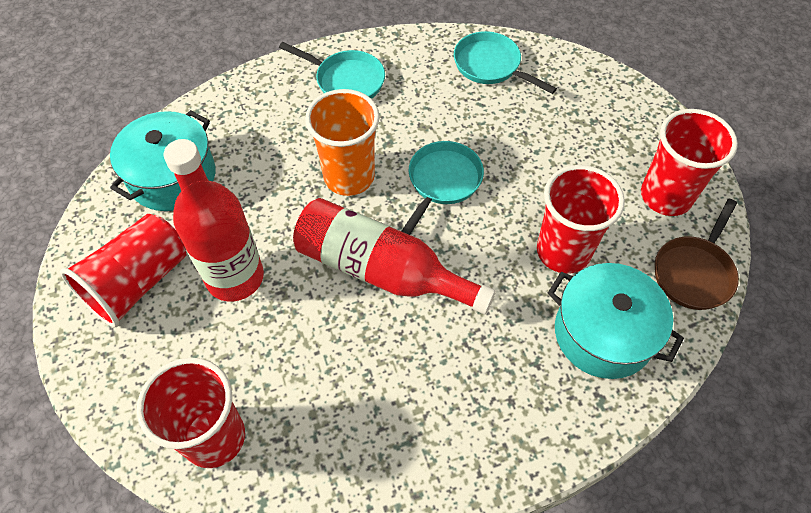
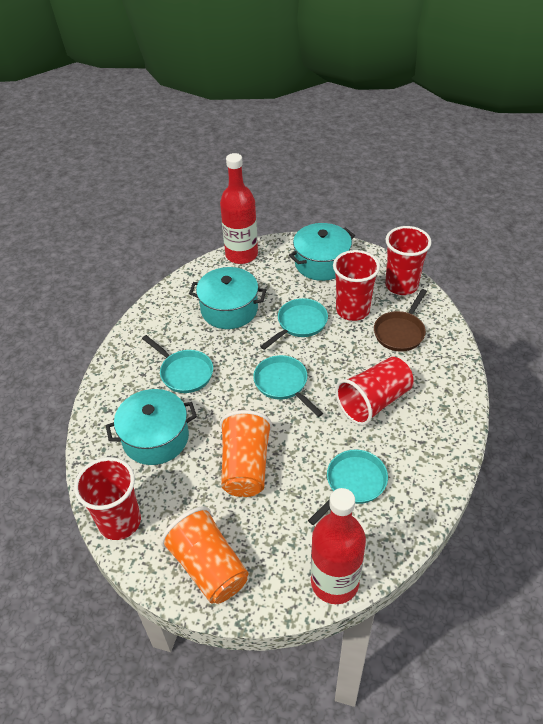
orange cup: 1 -> 2
turquoise pan: 3 -> 4
turquoise pot: 2 -> 3

